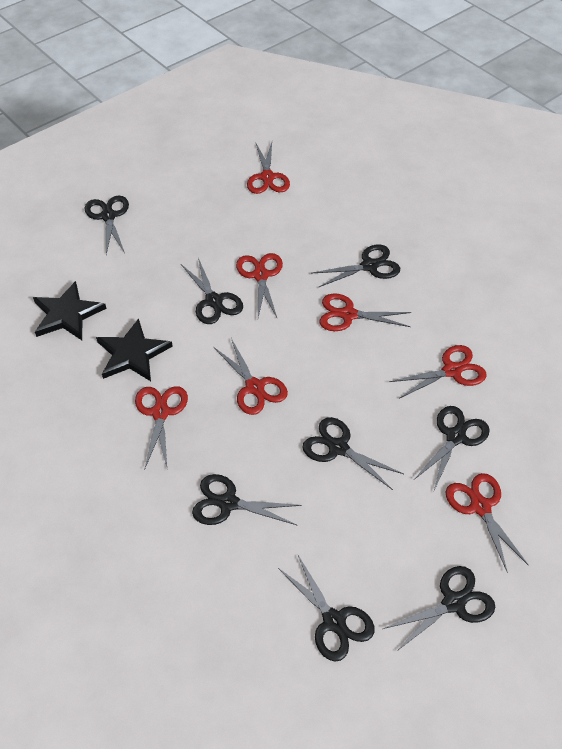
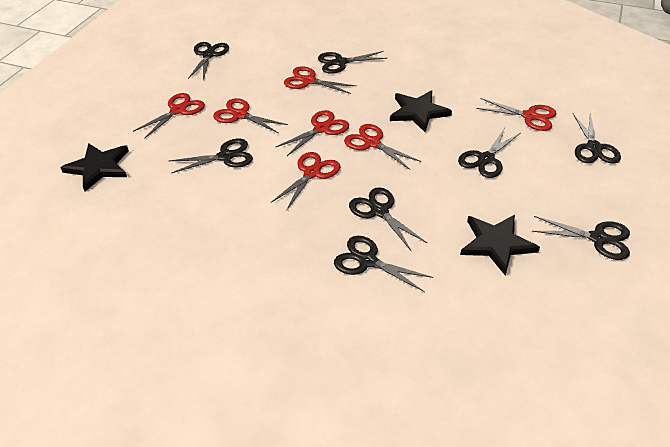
black star: 2 -> 3

